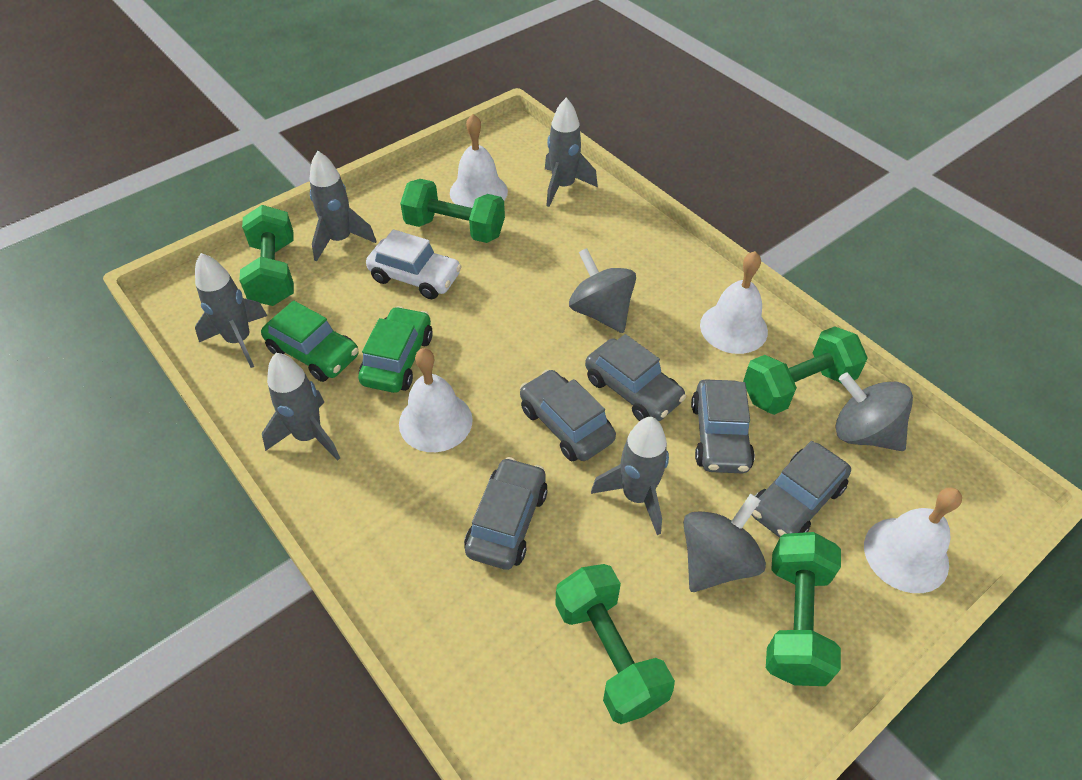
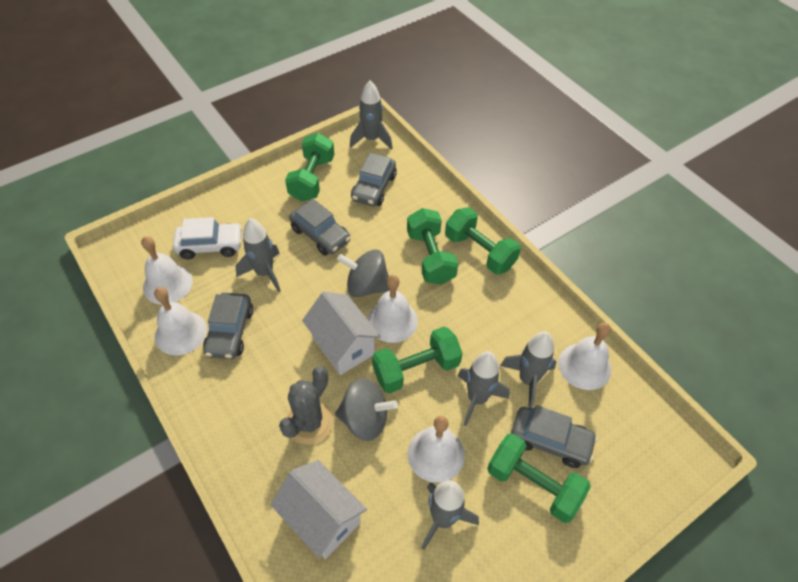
green car: 2 -> 0
grey cactus: 0 -> 1
grey car: 5 -> 4
grey spinning top: 3 -> 2
white bell: 4 -> 5
white house: 0 -> 2

